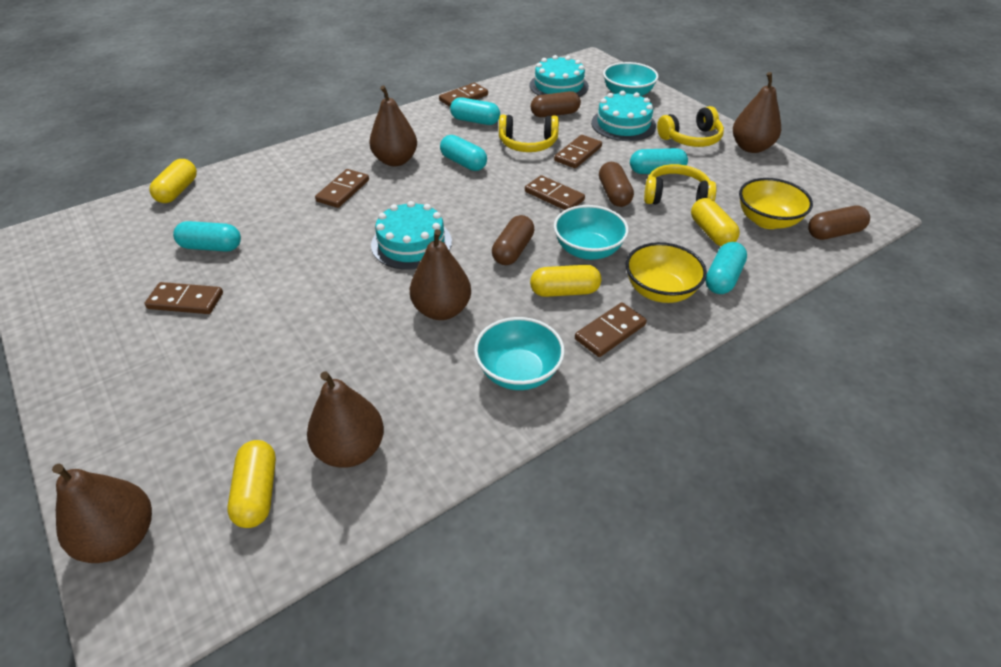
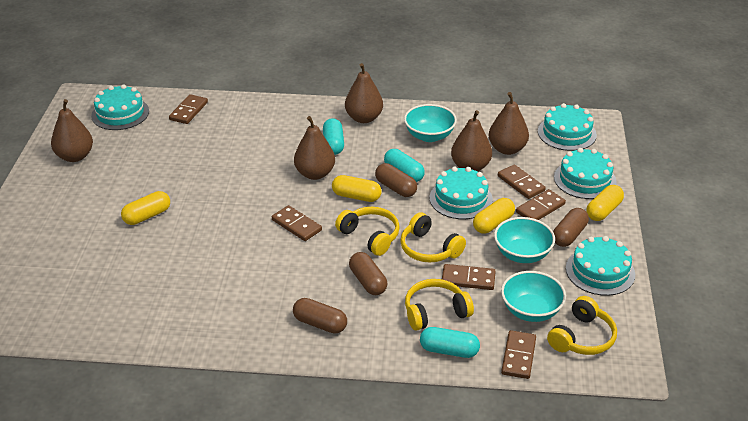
turquoise cake: 3 -> 5
turquoise capsule: 5 -> 3
yellow bowl: 2 -> 0
yellow headphones: 3 -> 4

